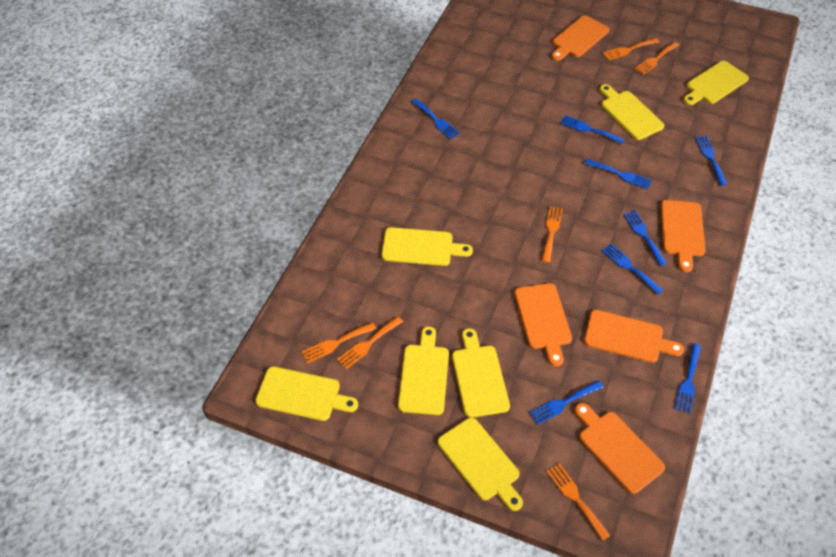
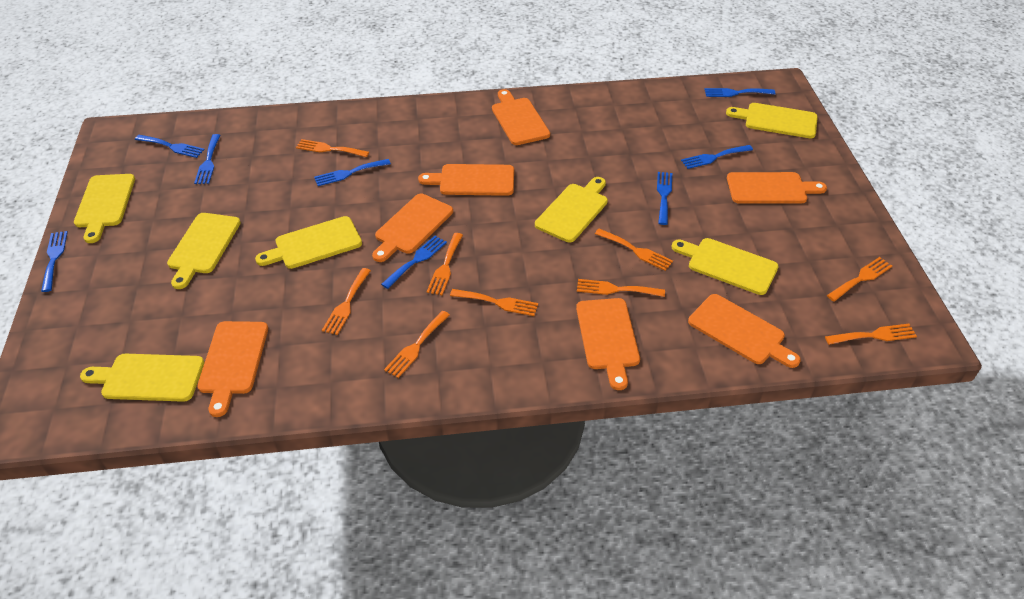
orange cutting board: 5 -> 7
orange fork: 6 -> 9

